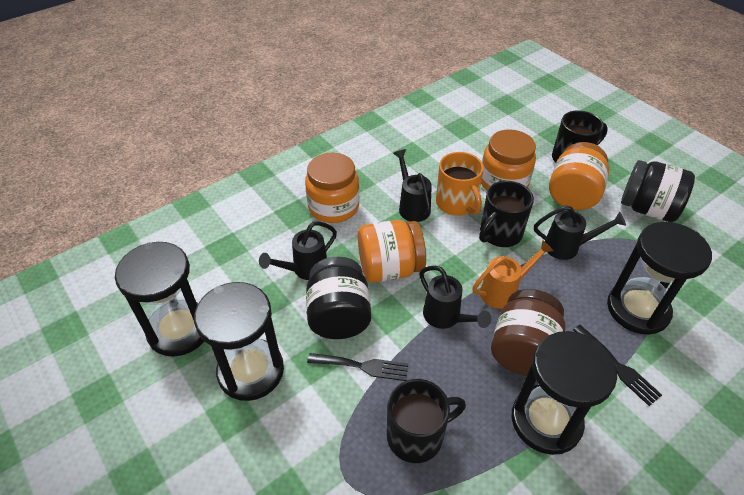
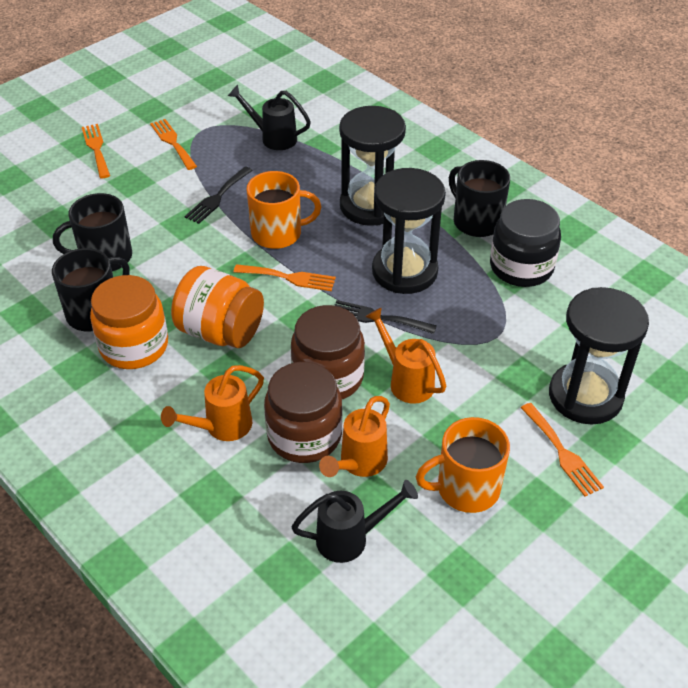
black hourglass: 4 -> 3
black jar: 2 -> 1
black watering can: 4 -> 2
brown jar: 1 -> 2
orange fork: 0 -> 4
orange jar: 4 -> 2
orange mug: 1 -> 2
orange watering can: 1 -> 3

